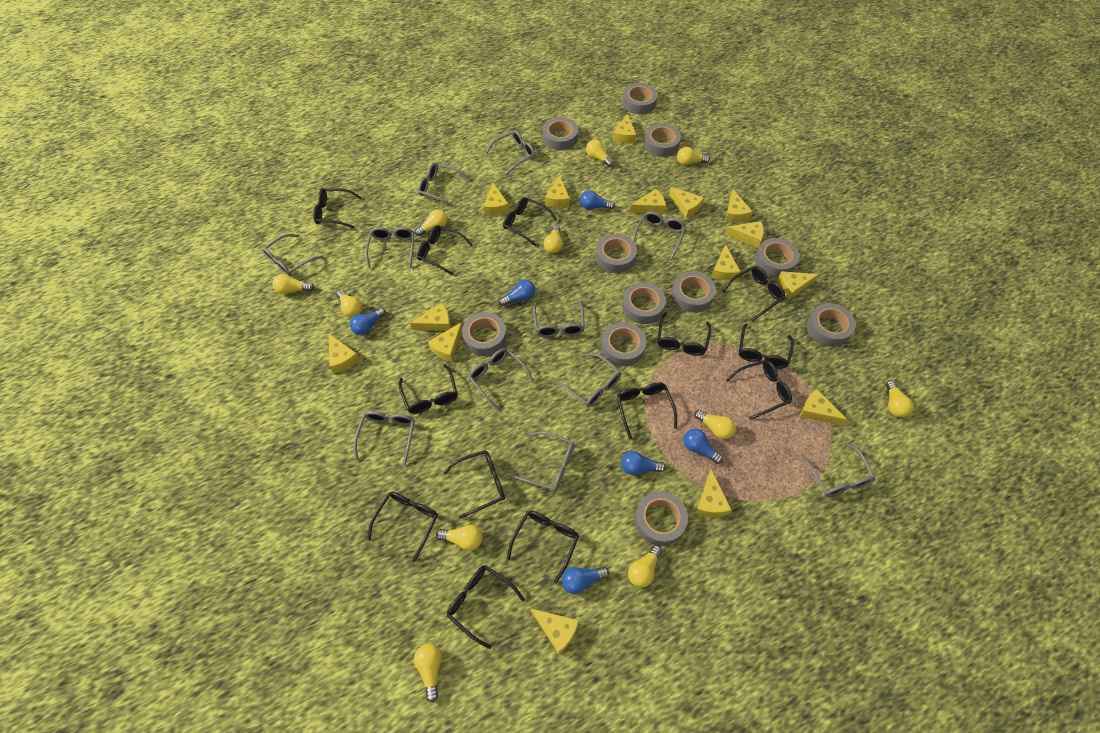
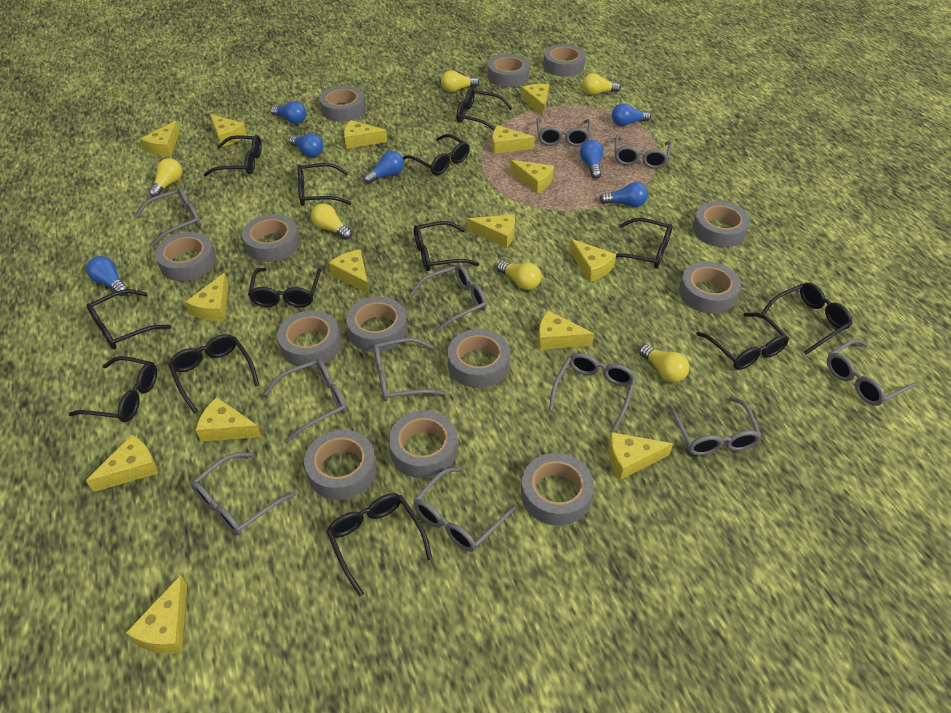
blue light bulb: 6 -> 7
grey tape: 11 -> 13
yellow light bulb: 11 -> 6

